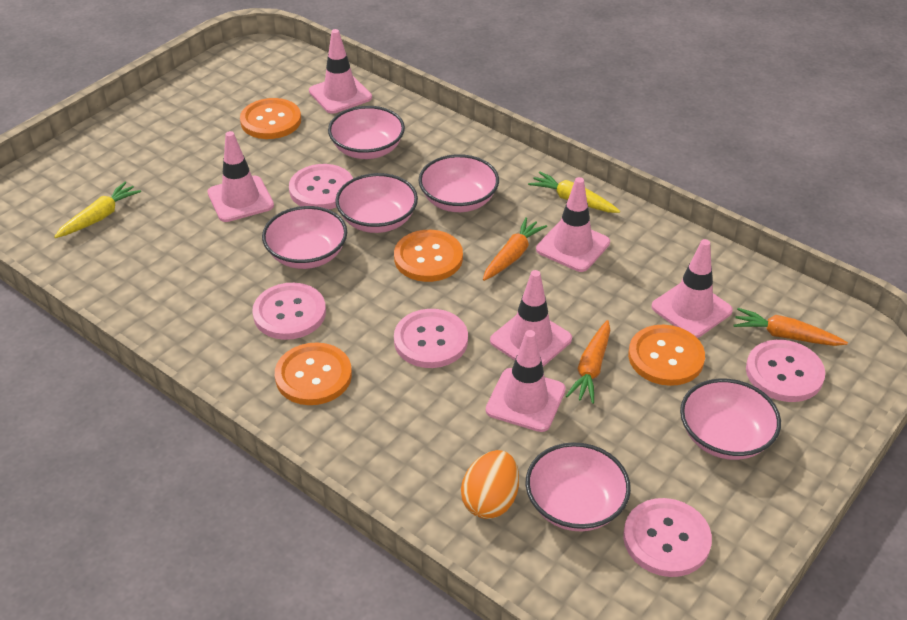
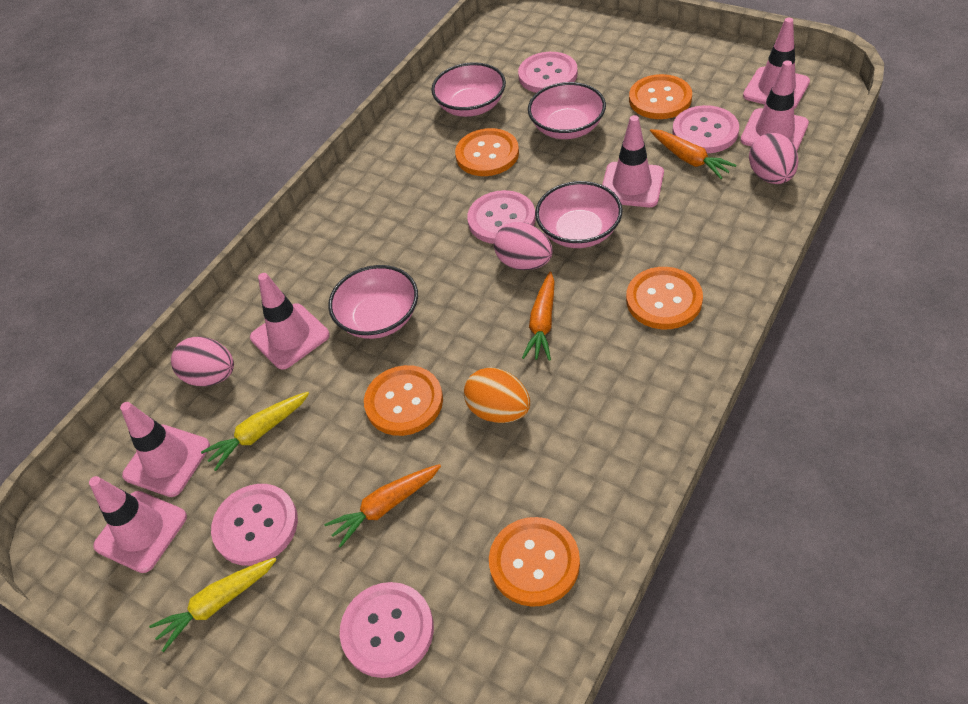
orange button: 4 -> 5
pink bowl: 6 -> 4
pink egg: 0 -> 3

